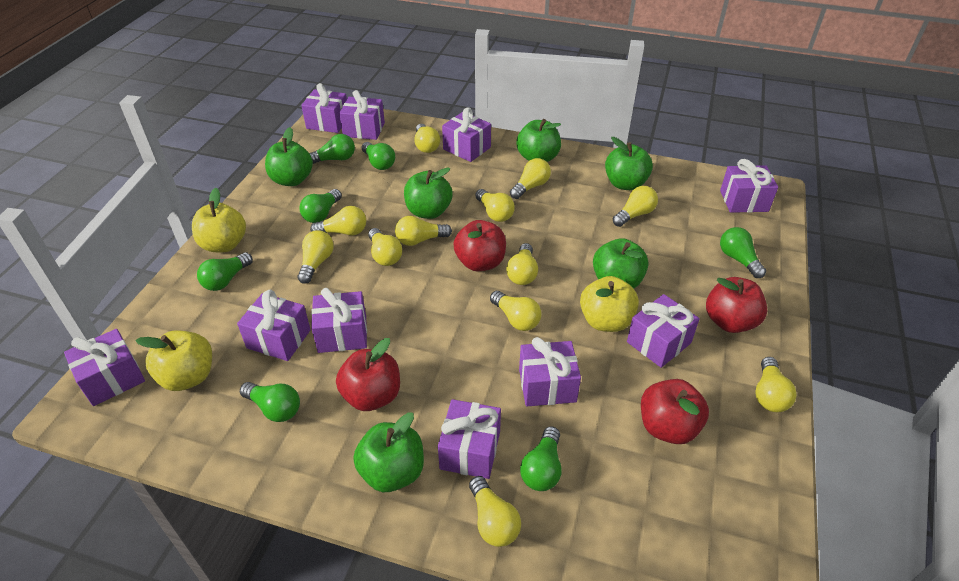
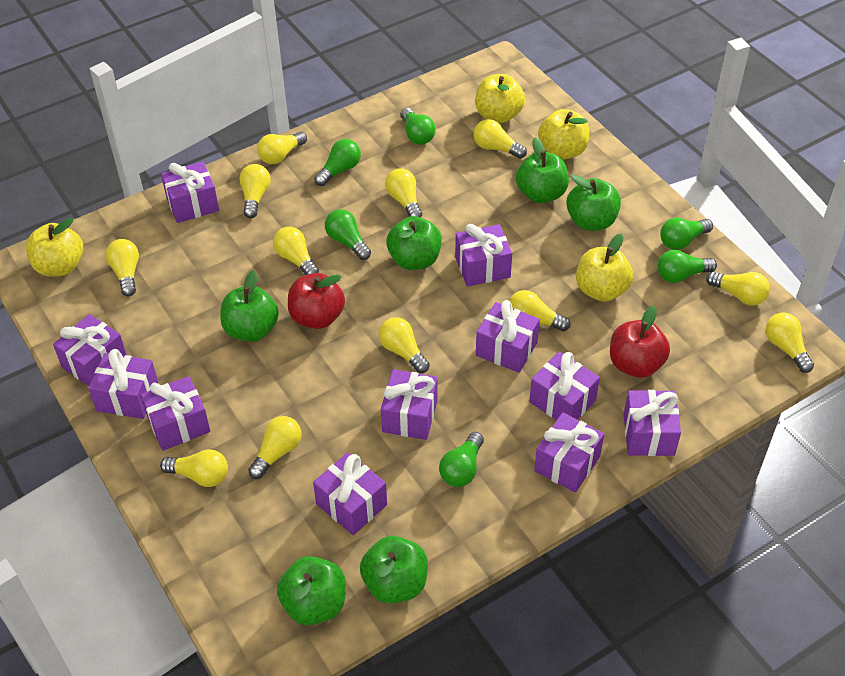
green light bulb: 7 -> 6
purple gift: 10 -> 11
red apple: 4 -> 2
yellow apple: 3 -> 4

